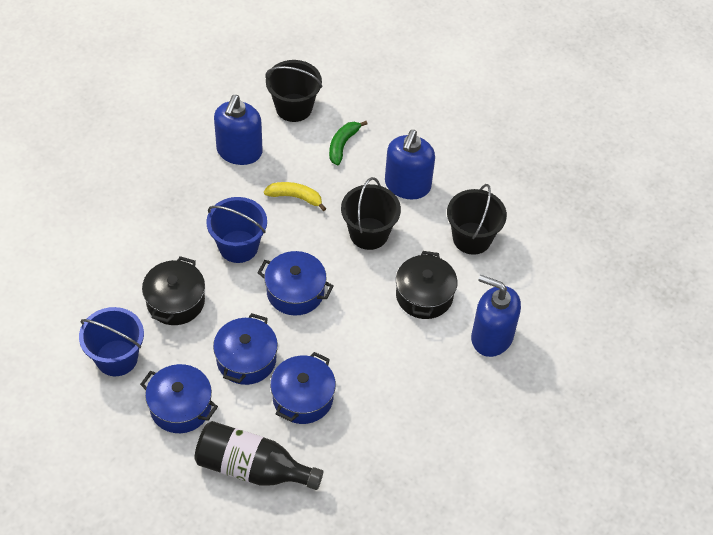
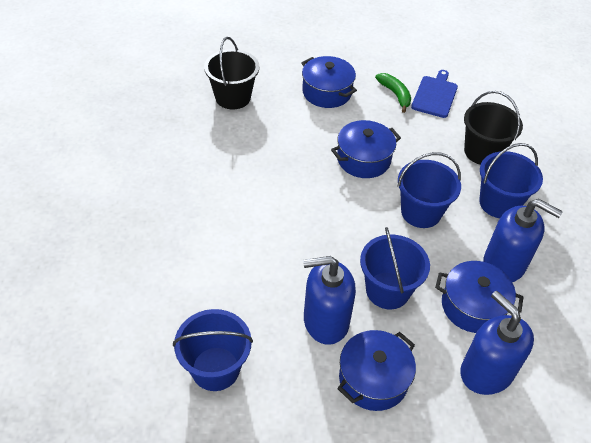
black bottle: 1 -> 0
black bucket: 3 -> 2
black pot: 2 -> 0
blue bucket: 2 -> 4
blue cutting board: 0 -> 1
yellow banana: 1 -> 0

